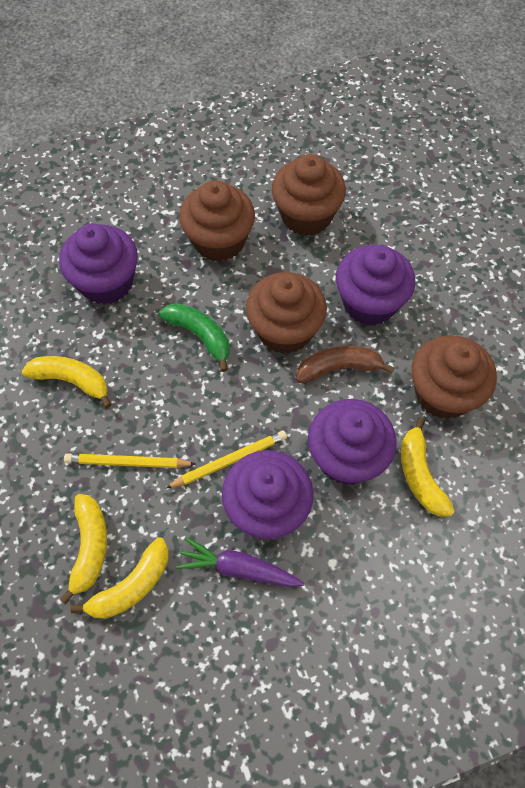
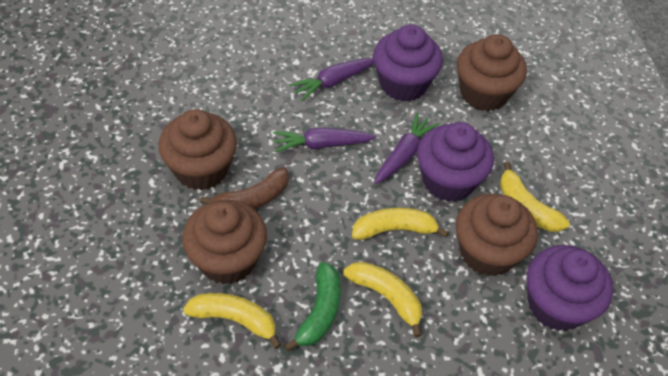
purple carrot: 1 -> 3
purple cupcake: 4 -> 3
yellow pencil: 2 -> 0

